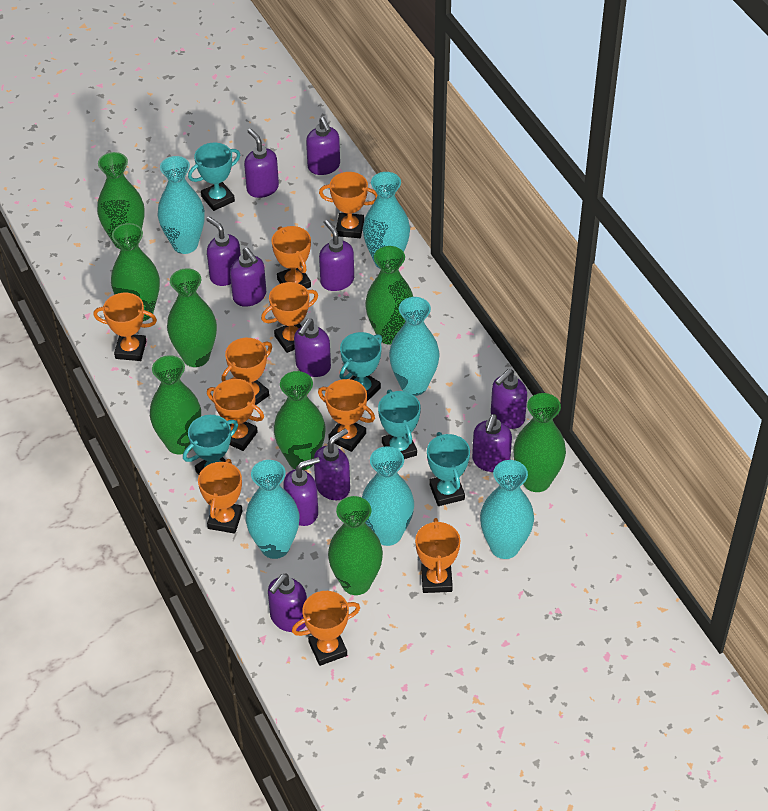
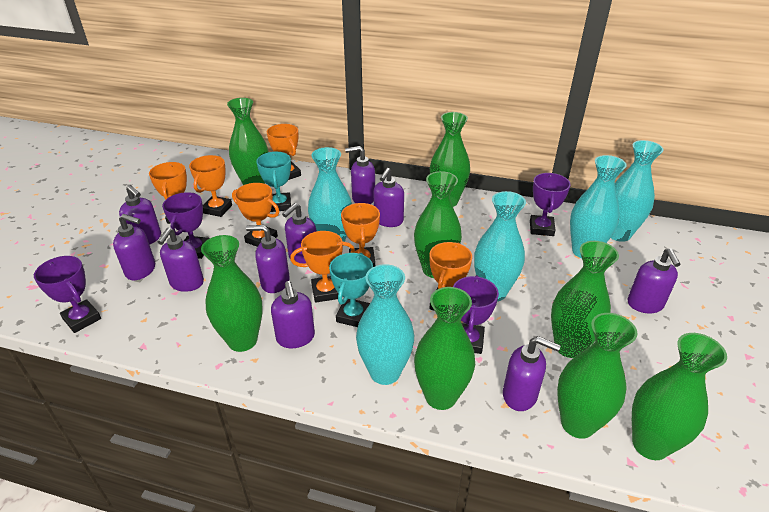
orange trophy: 10 -> 7
purple soap dispenser: 11 -> 10
purple trophy: 0 -> 4
turquoise trophy: 5 -> 2
turquoise vase: 6 -> 5

